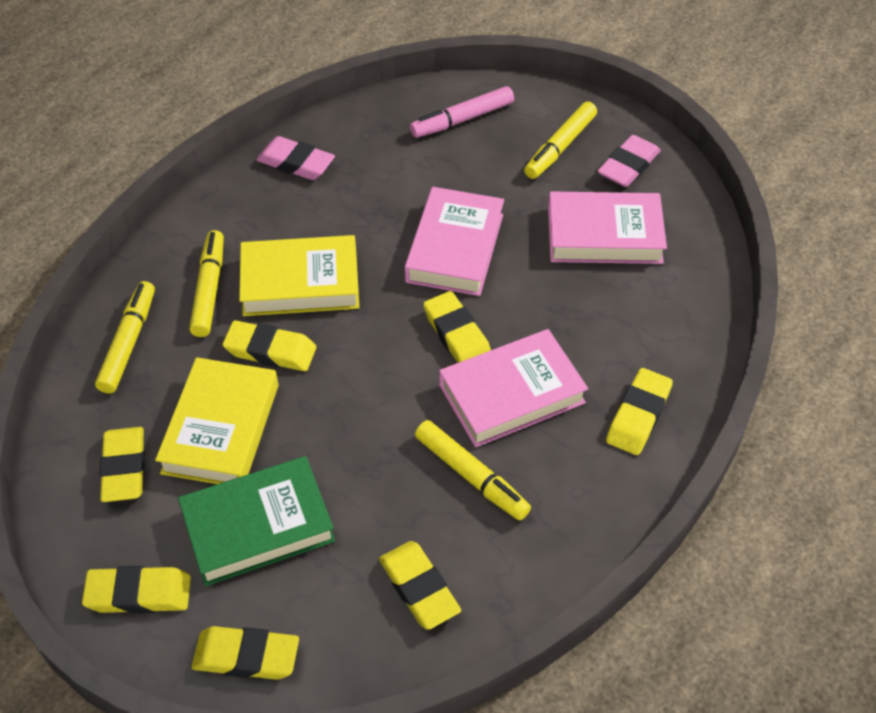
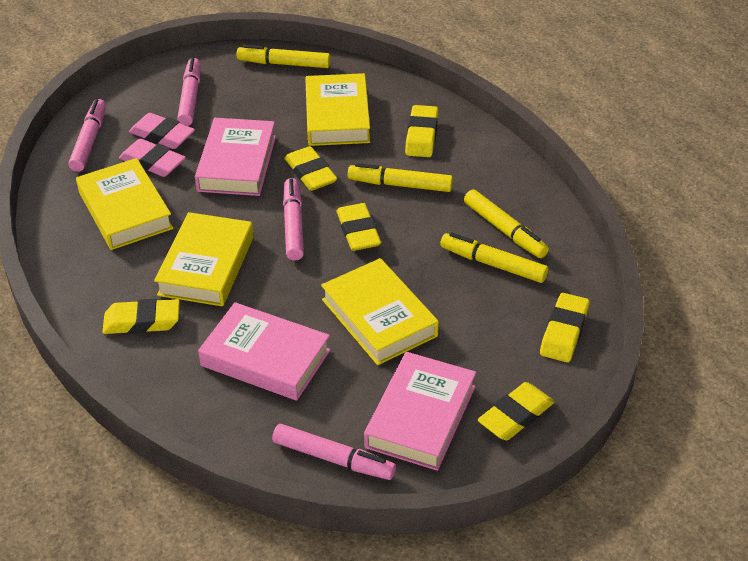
green book: 1 -> 0
pink marker: 1 -> 4
yellow book: 2 -> 4
yellow eraser: 7 -> 6

